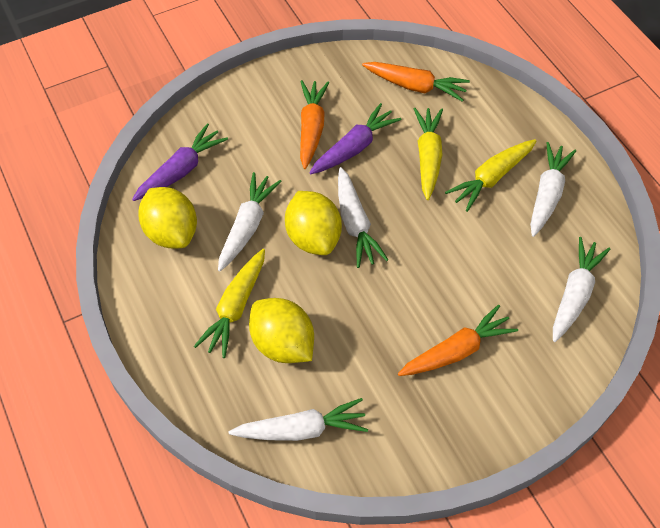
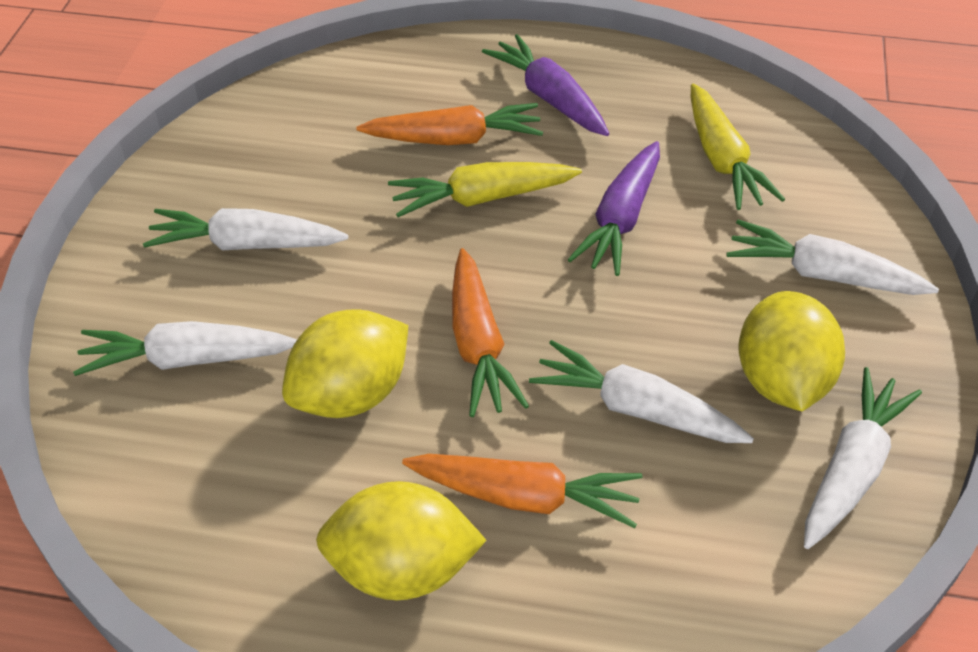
yellow carrot: 3 -> 2

